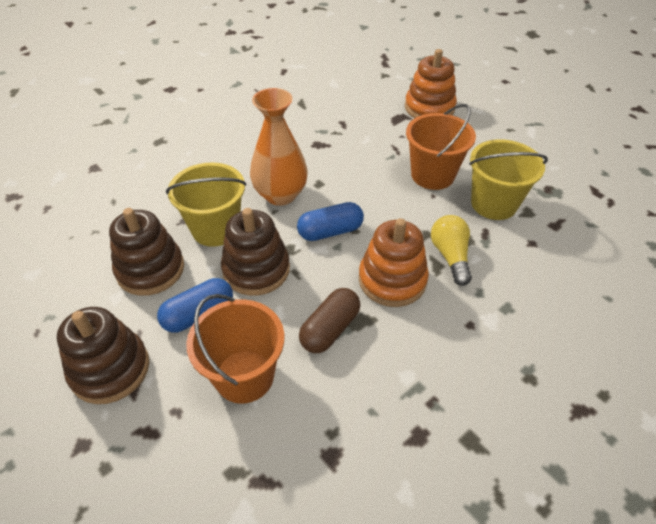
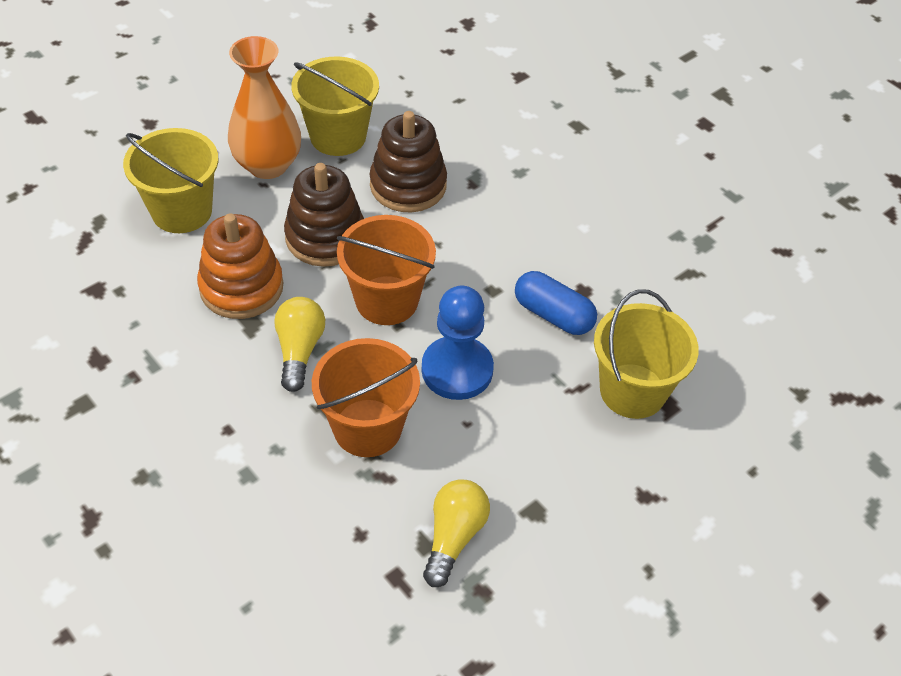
blue capsule: 2 -> 1
blue pawn: 0 -> 1
brown capsule: 1 -> 0
brown stacking toy: 3 -> 2
orange stacking toy: 2 -> 1
yellow bucket: 2 -> 3
yellow light bulb: 1 -> 2

